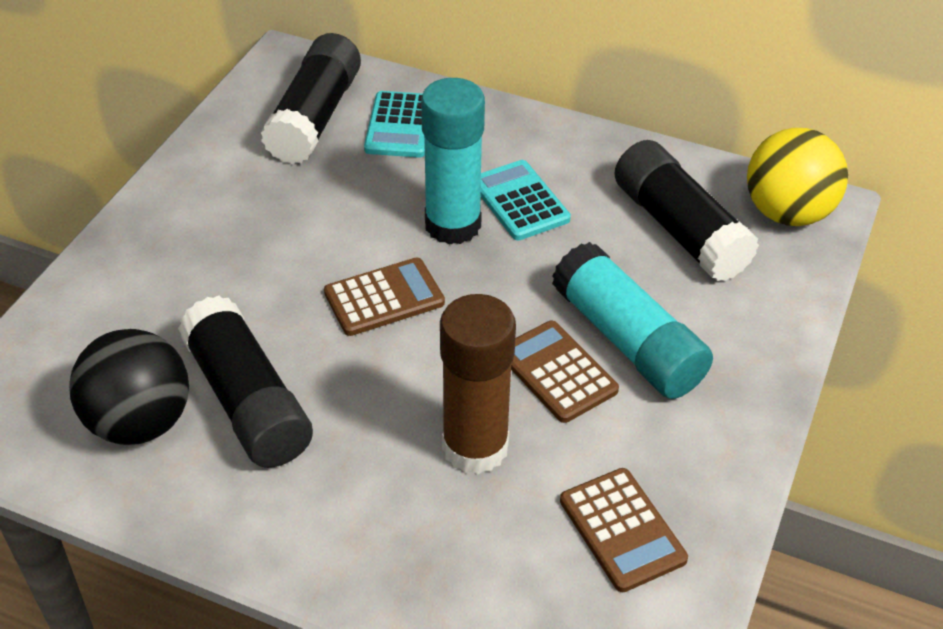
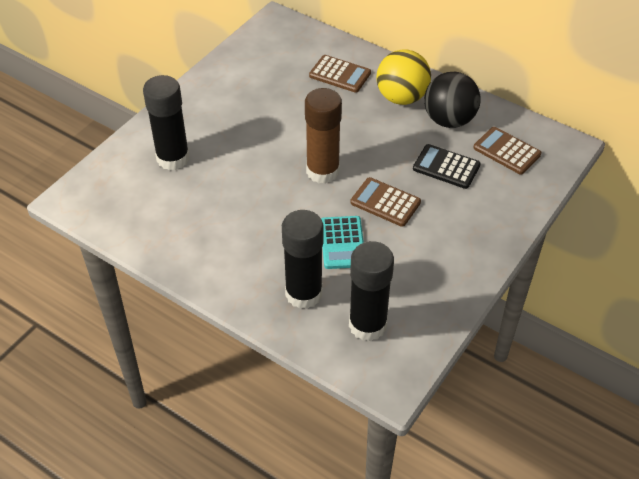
black calculator: 0 -> 1
turquoise calculator: 2 -> 1
turquoise glue stick: 2 -> 0

